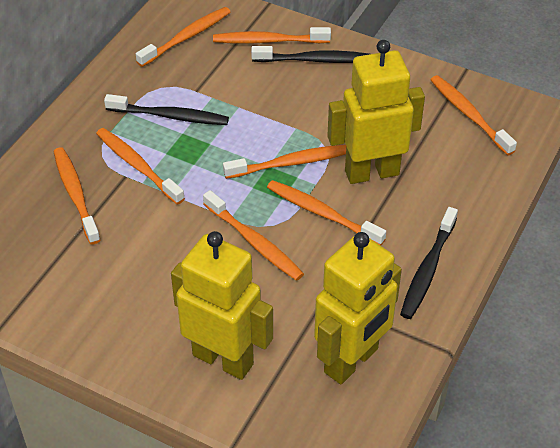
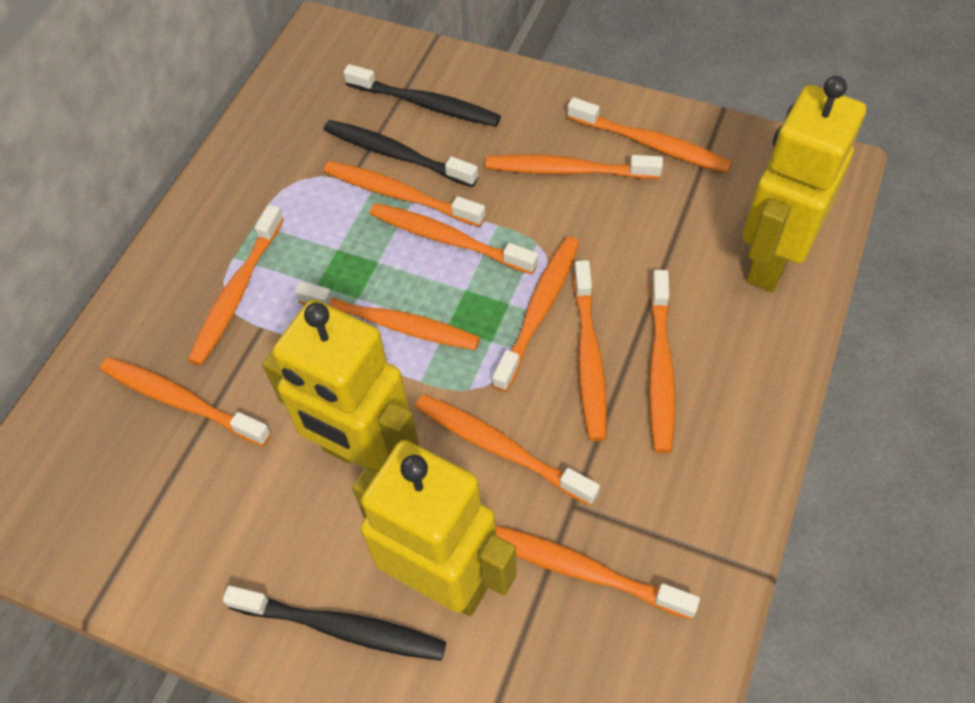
orange toothbrush: 8 -> 12

